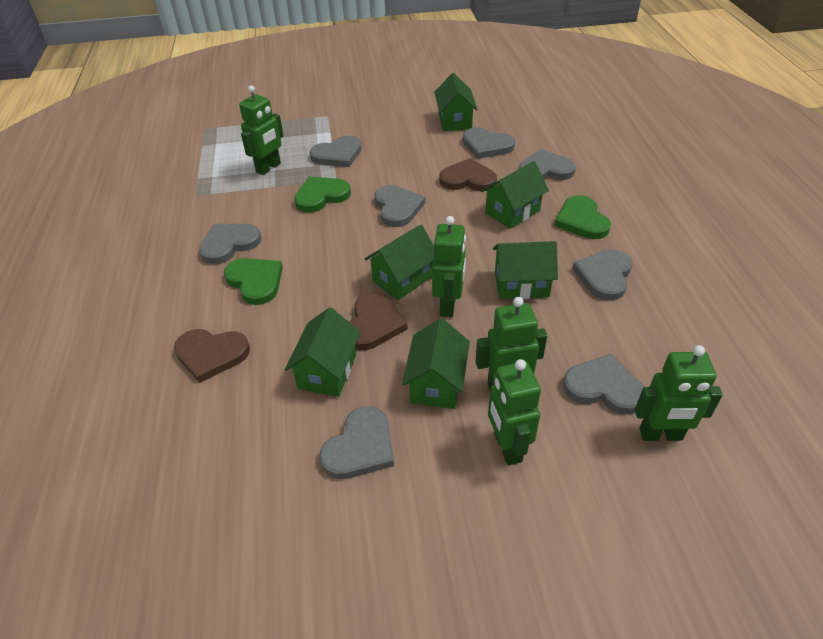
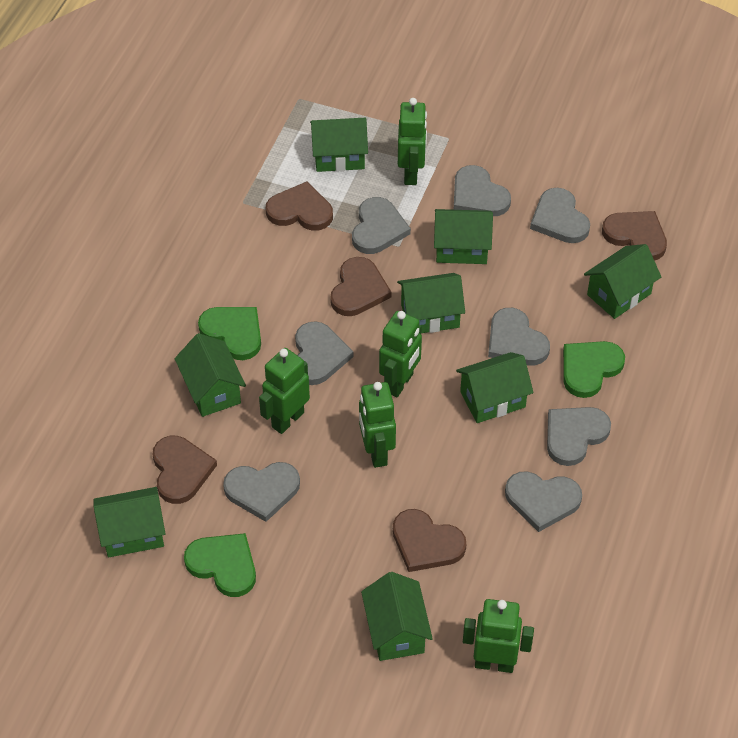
brown heart: 3 -> 5
green house: 6 -> 8

